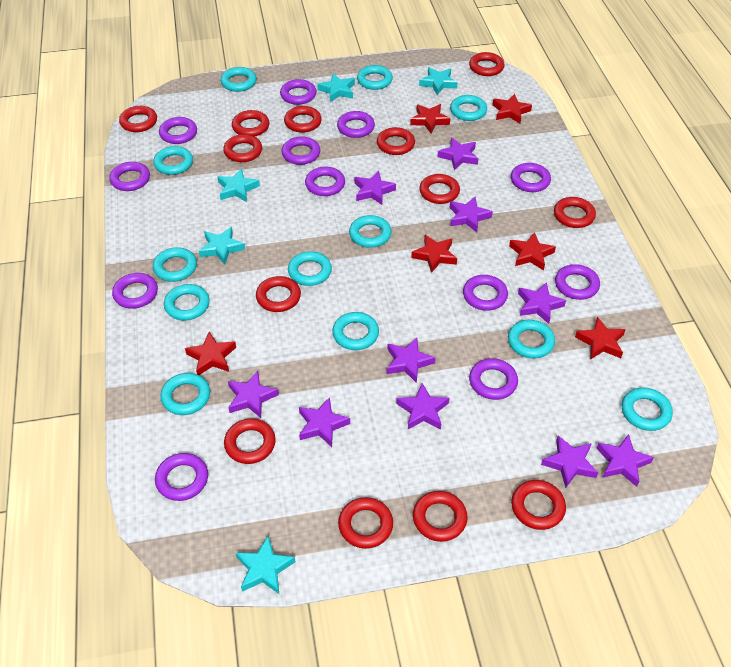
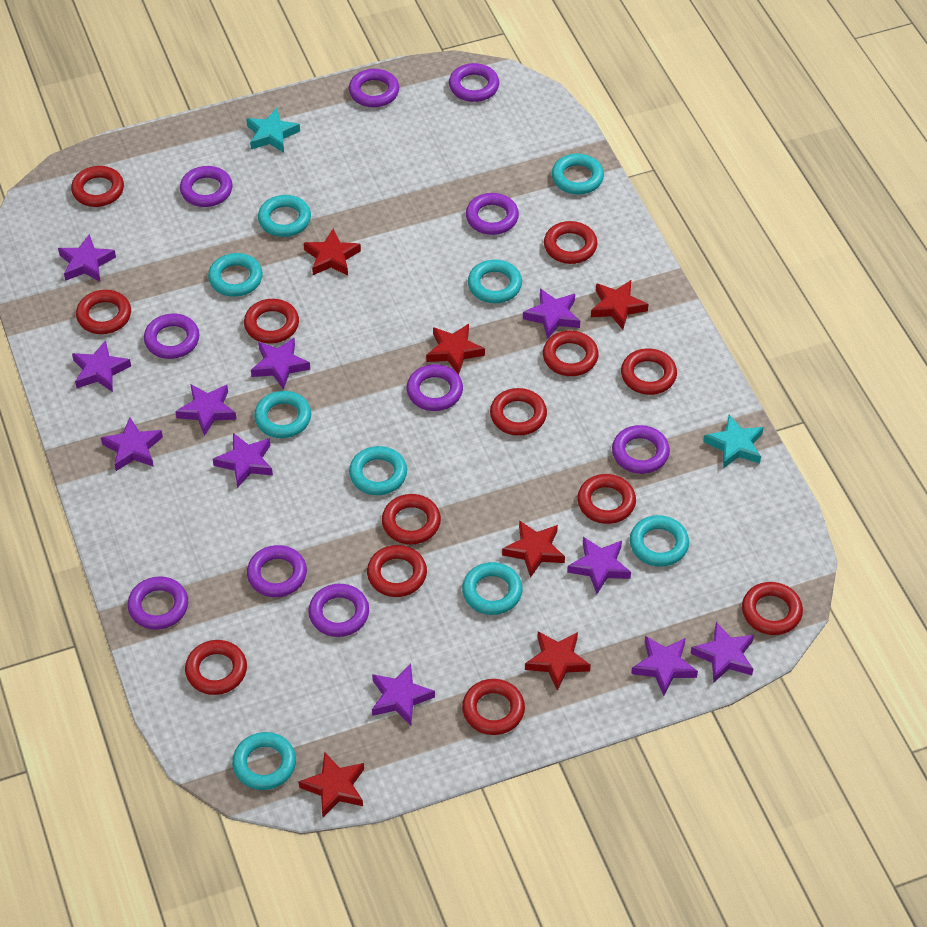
purple ring: 12 -> 10
purple star: 10 -> 11
turquoise ring: 12 -> 9
turquoise star: 5 -> 2

